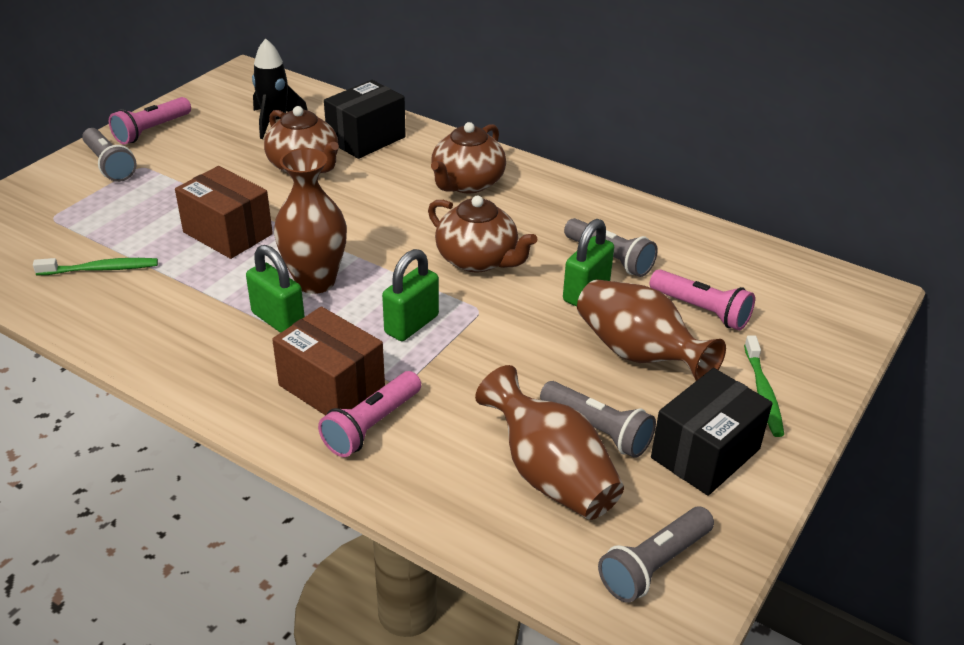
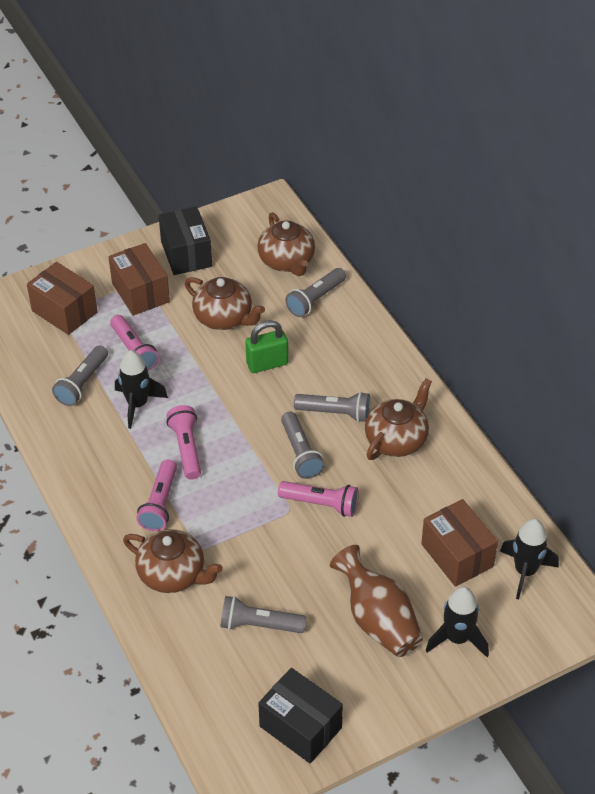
black rocket: 1 -> 3
brown box: 2 -> 3
brown teapot: 3 -> 4
brown vase: 3 -> 1
green padlock: 3 -> 1
green toothbrush: 2 -> 0
grey flashlight: 4 -> 5
pink flashlight: 3 -> 4

